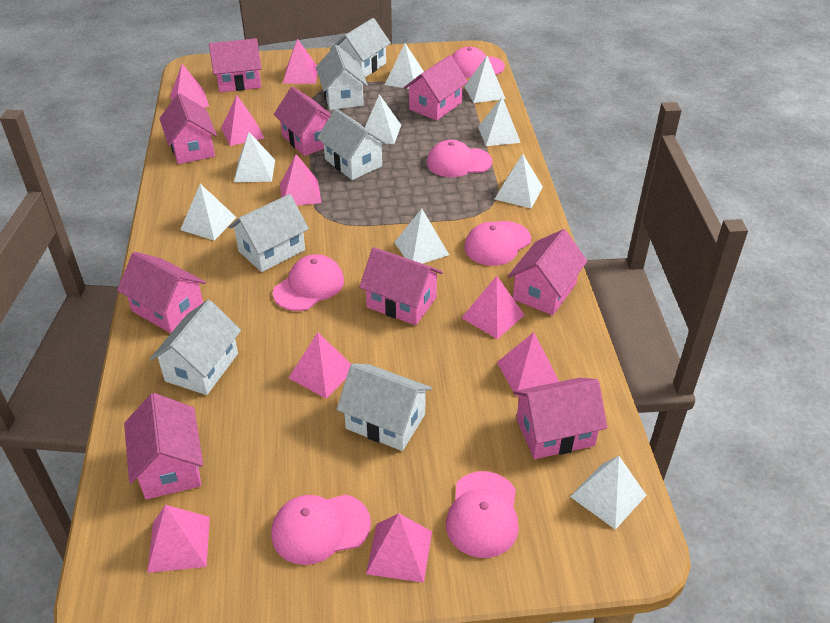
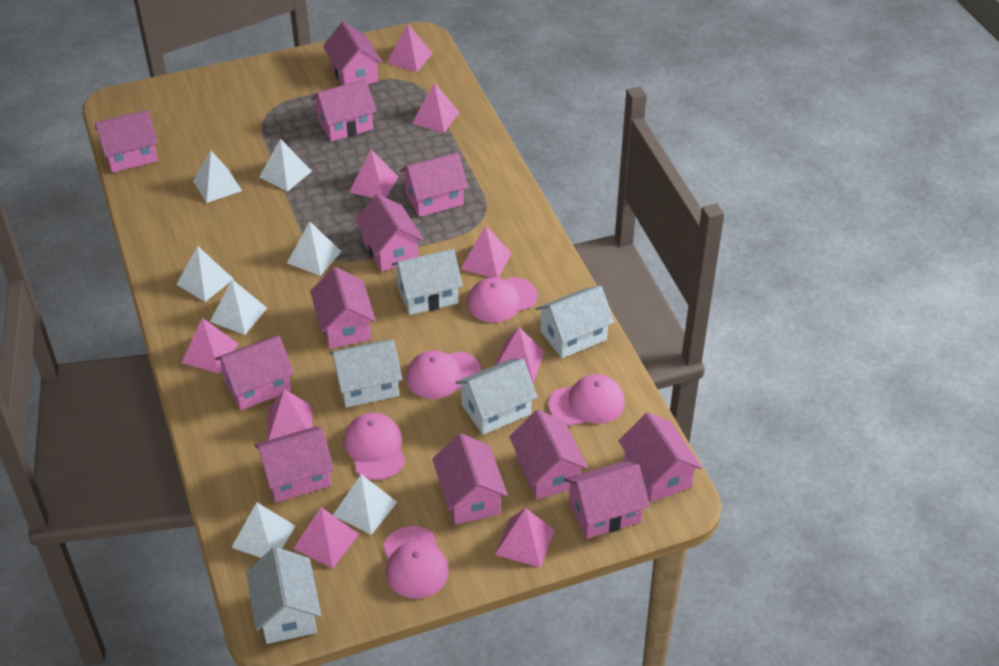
pink cap: 6 -> 5
pink house: 9 -> 12
white house: 6 -> 5
white pyramid: 9 -> 7

